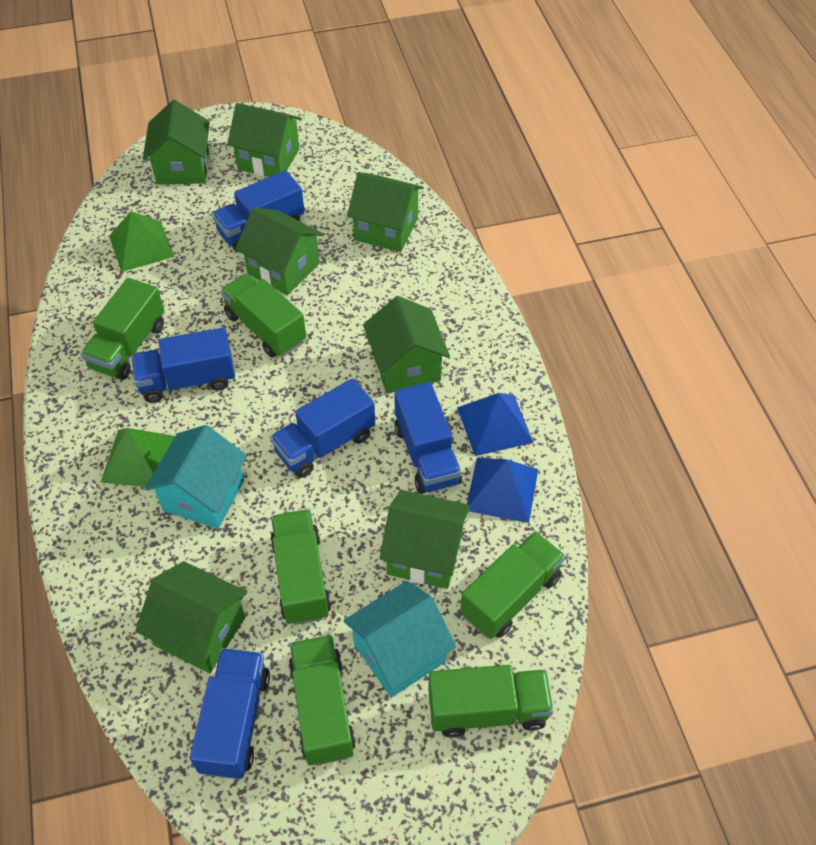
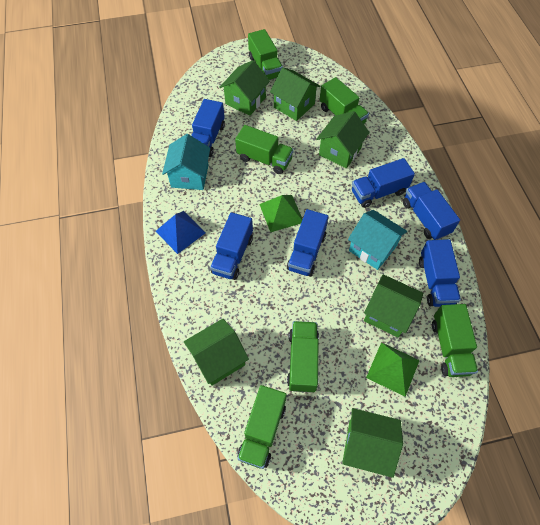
blue pyramid: 2 -> 1
blue truck: 5 -> 6
green house: 7 -> 6

